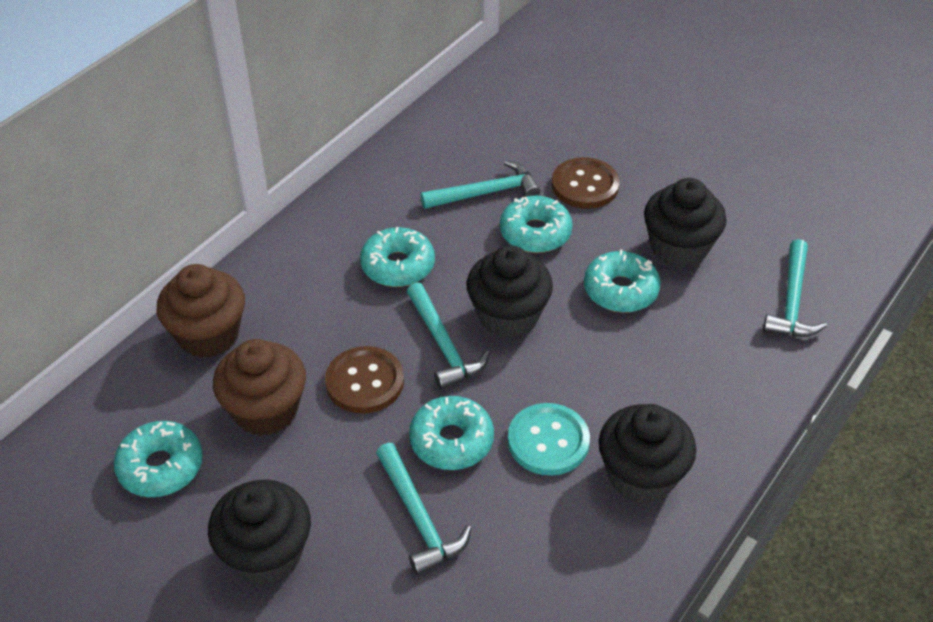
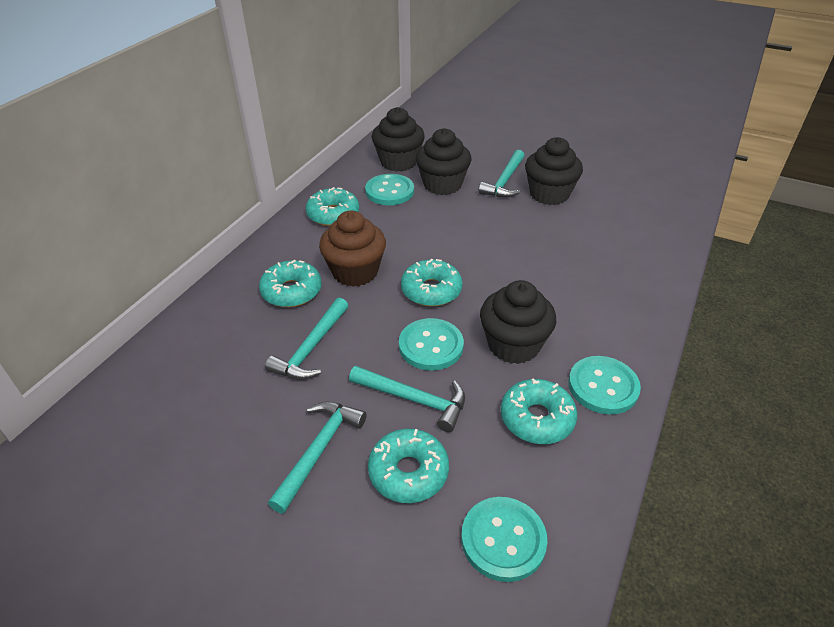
brown button: 2 -> 0
brown cupcake: 2 -> 1
turquoise button: 1 -> 4

